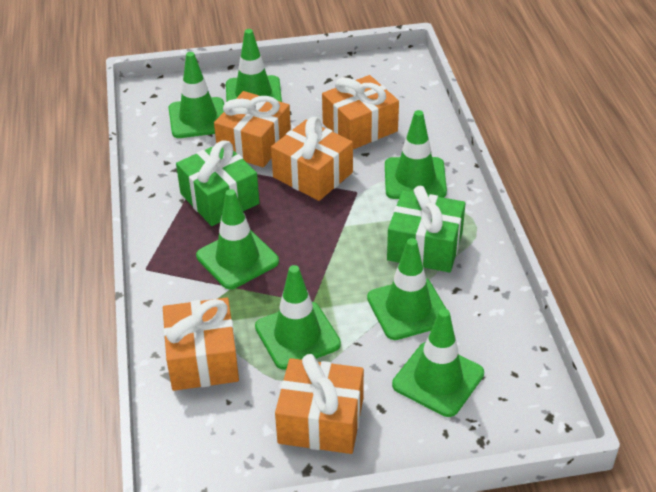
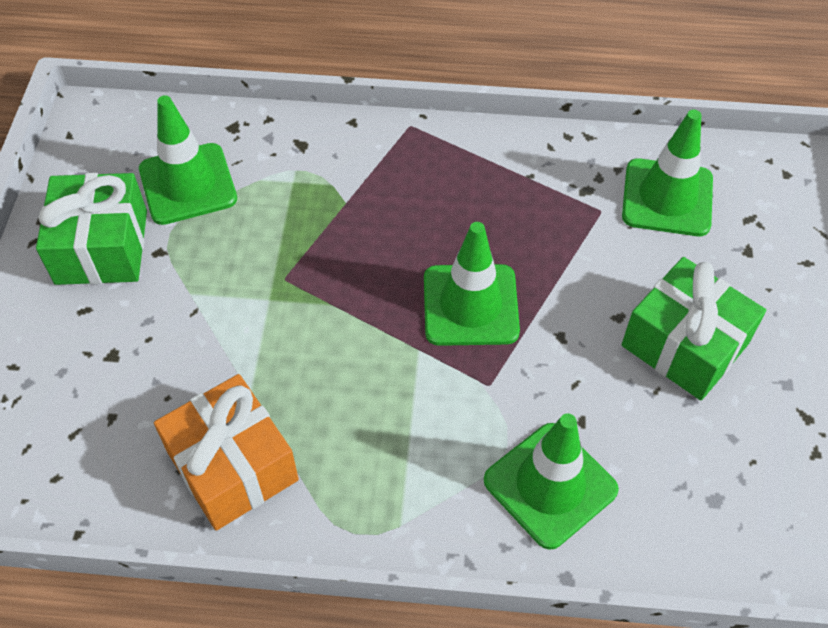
green traffic cone: 7 -> 4
orange gift: 5 -> 1

